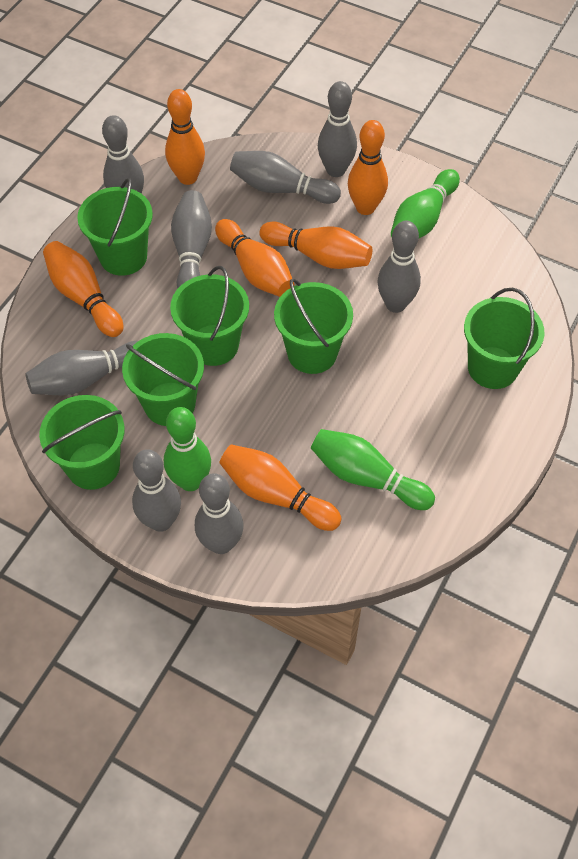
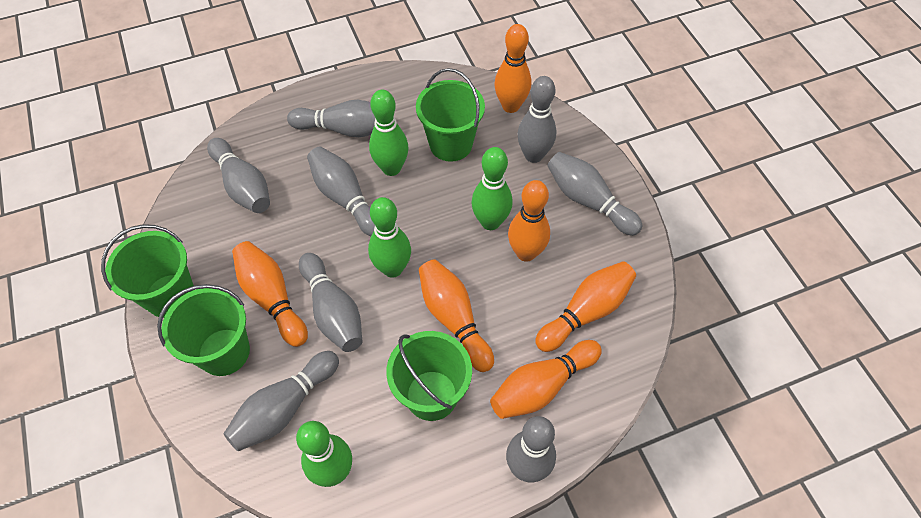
green bowling pin: 3 -> 4
green bucket: 6 -> 4

